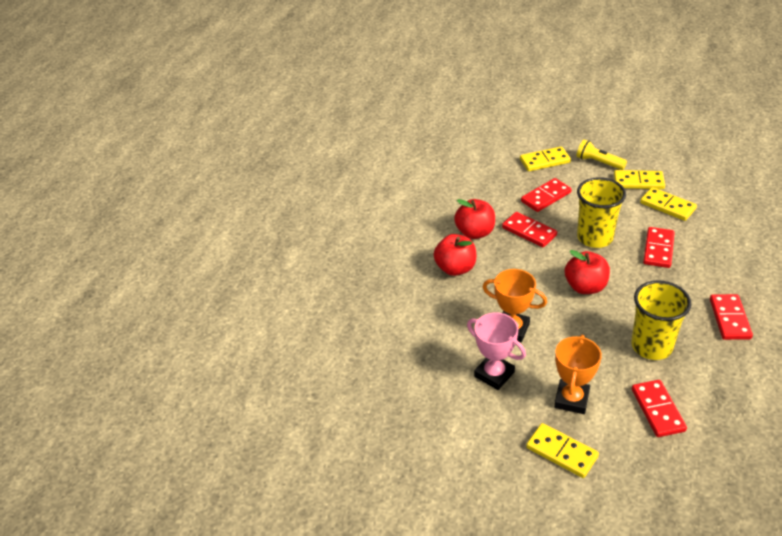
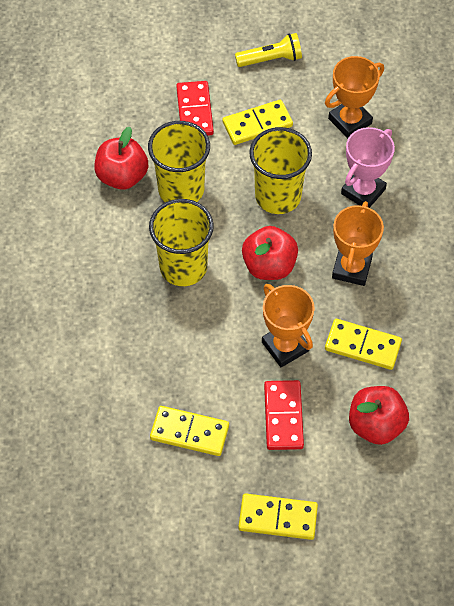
orange trophy: 2 -> 3
red domino: 5 -> 2
yellow cup: 2 -> 3

